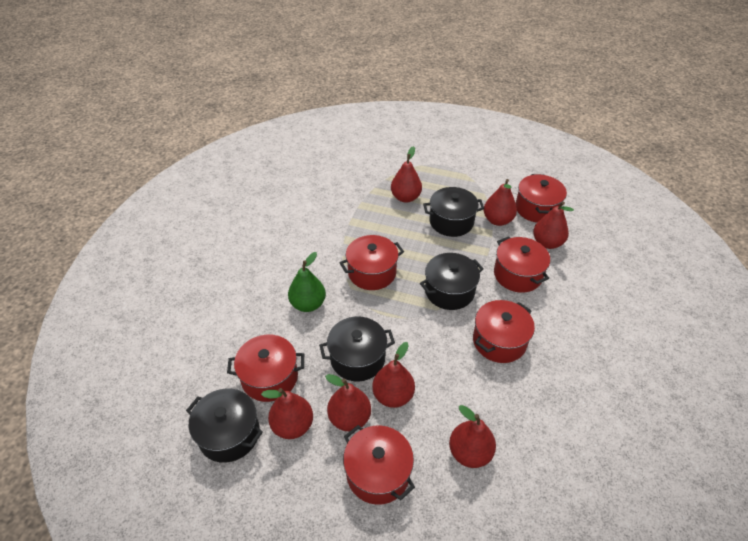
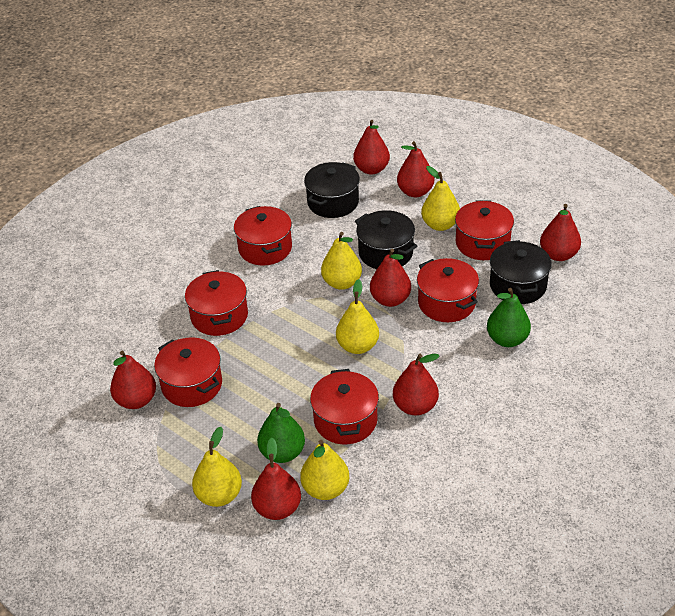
black pot: 4 -> 3
green pear: 1 -> 2
yellow pear: 0 -> 5

